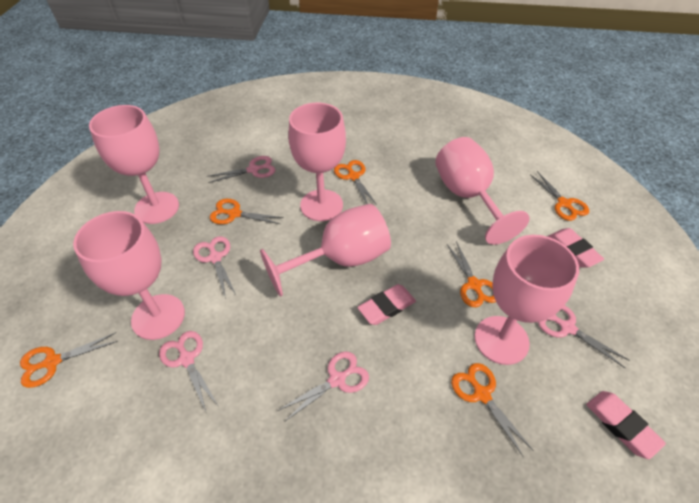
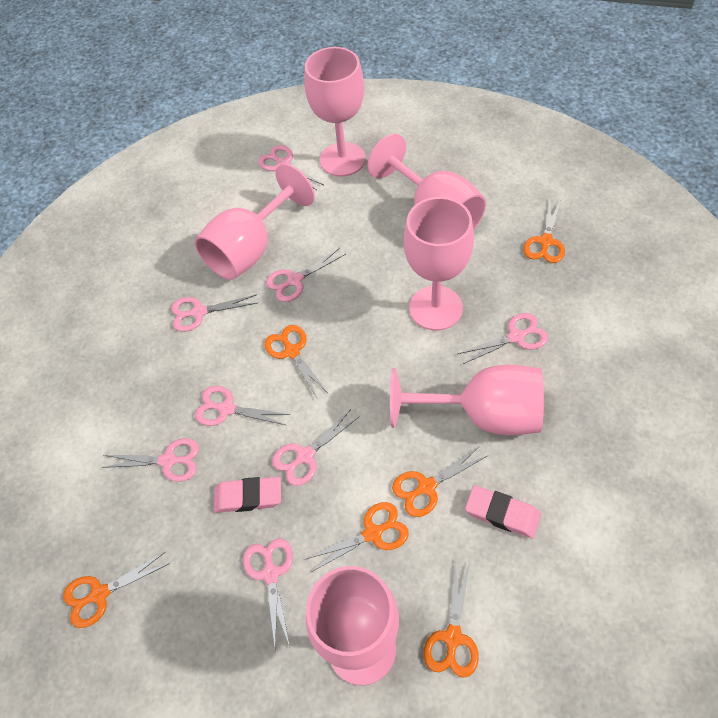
pink eraser: 3 -> 2
pink scissors: 5 -> 8

